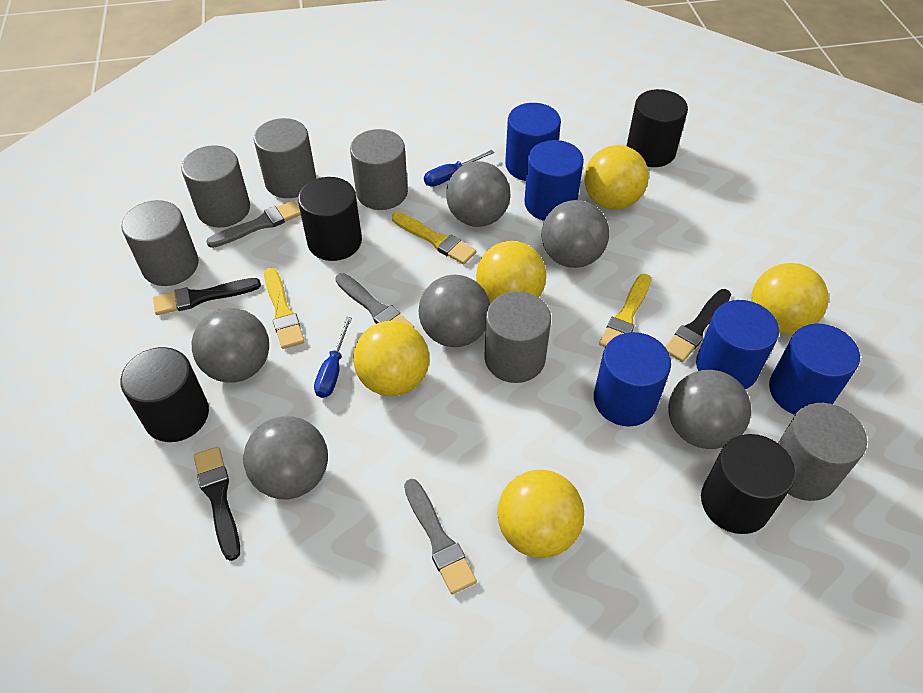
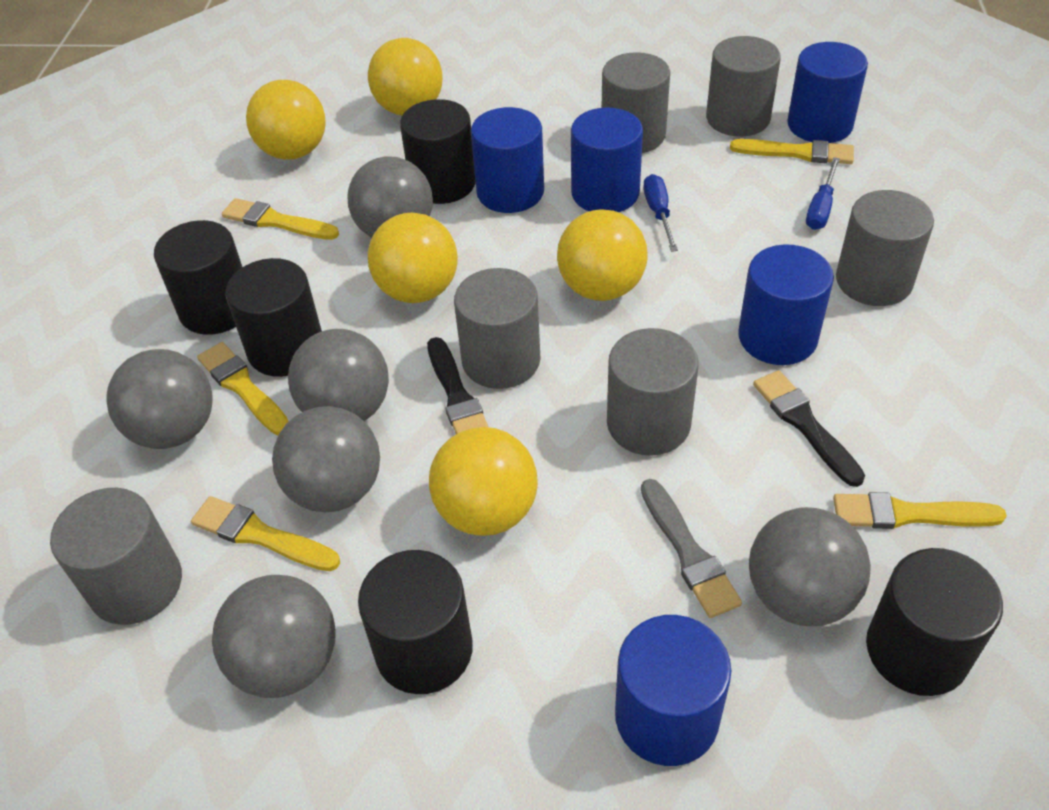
black brush: 3 -> 2
black cylinder: 4 -> 5
grey brush: 3 -> 1
yellow brush: 3 -> 5

